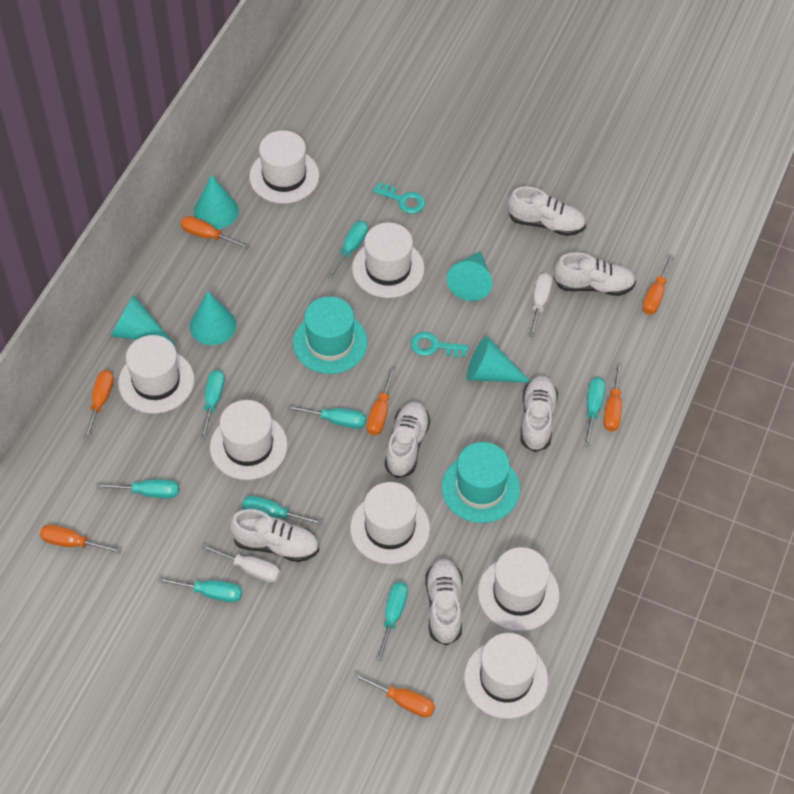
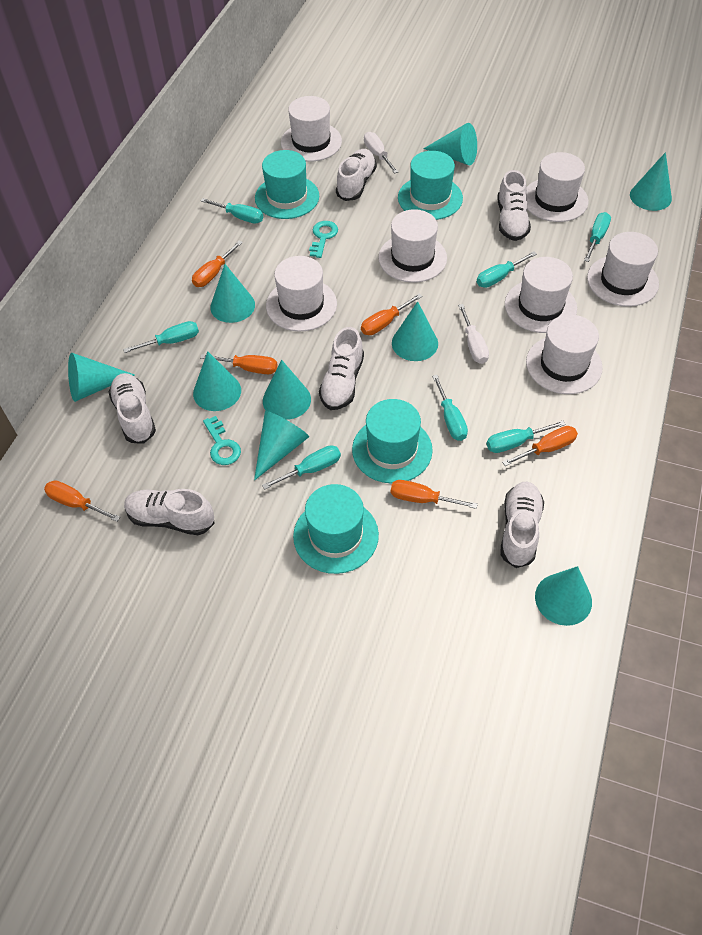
orange screwdriver: 7 -> 6
turquoise cone: 5 -> 9
turquoise hat: 2 -> 4
turquoise screwdriver: 8 -> 7

